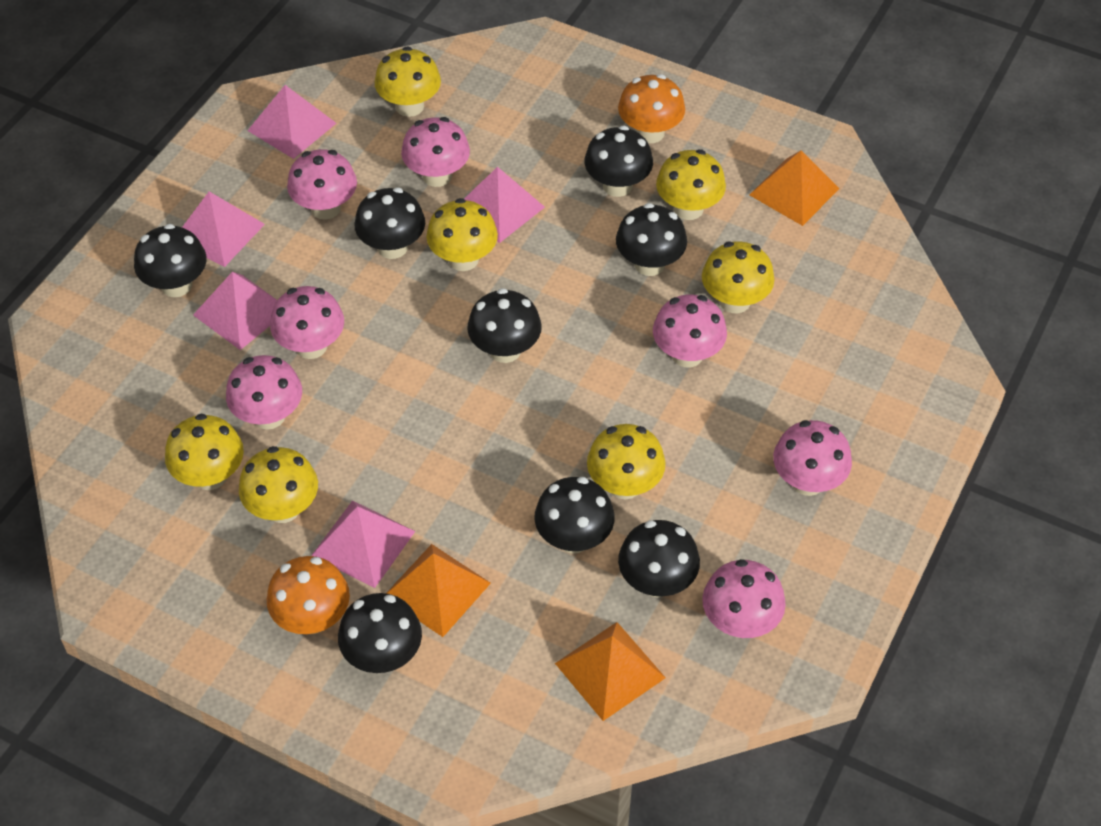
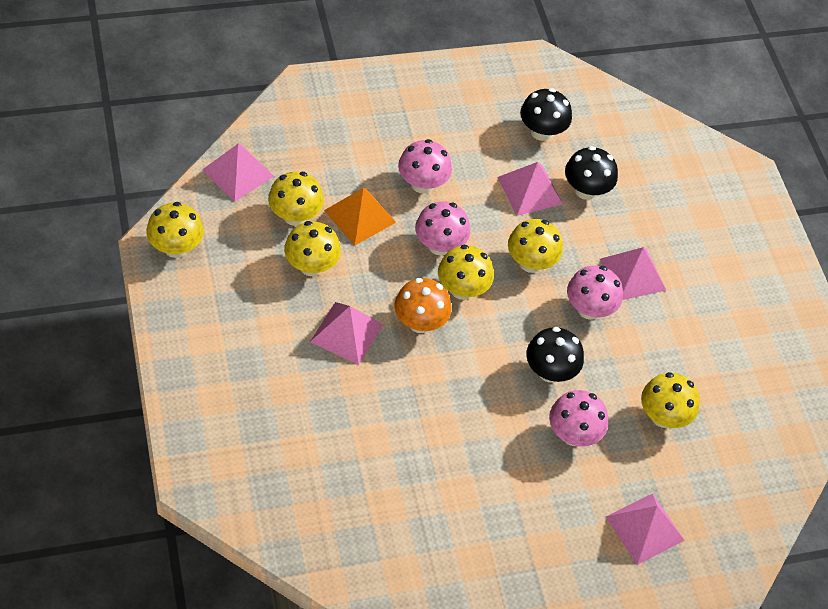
black mushroom: 8 -> 3
orange mushroom: 2 -> 1
orange pyramid: 3 -> 1
pink mushroom: 7 -> 4
yellow mushroom: 7 -> 6

